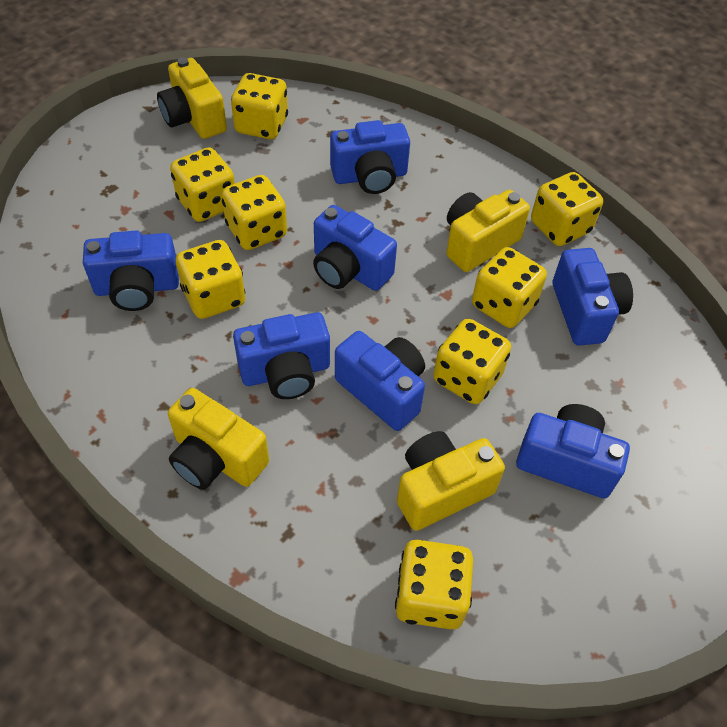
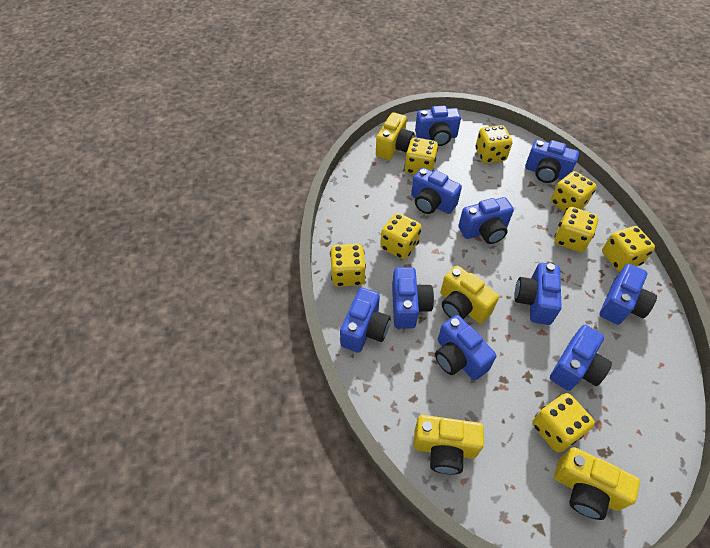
blue camera: 7 -> 10

